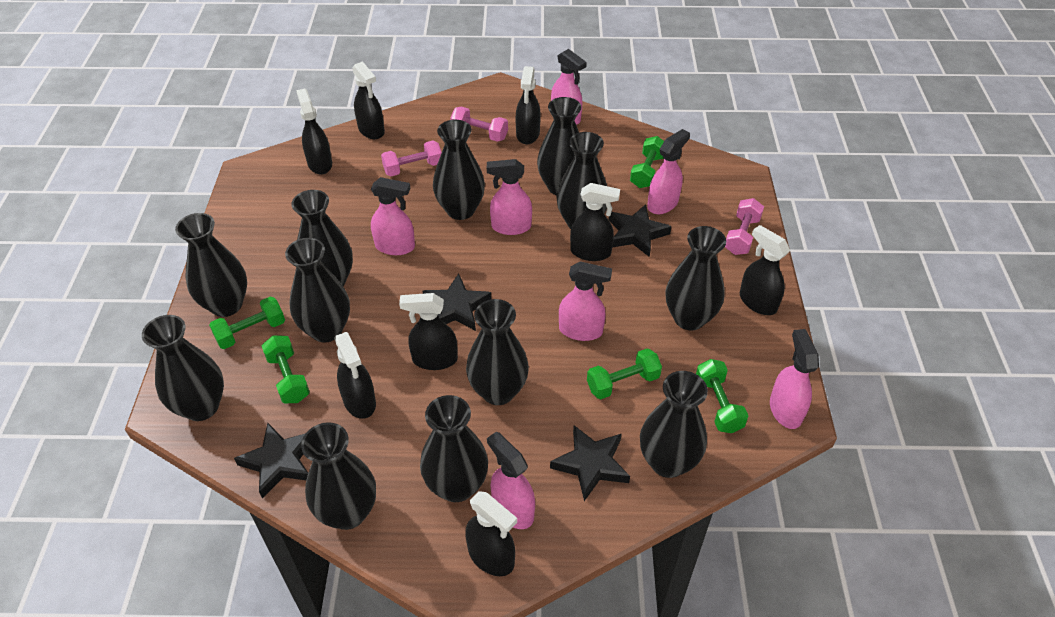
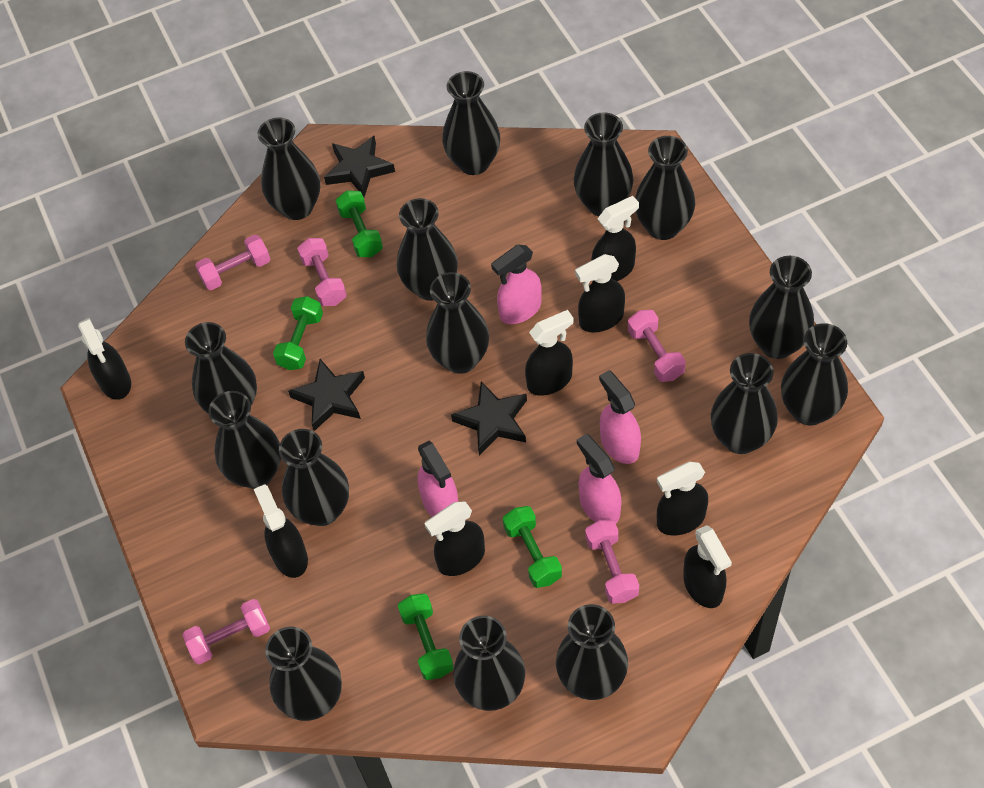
black star: 4 -> 3
black vase: 12 -> 15
green dumbbell: 5 -> 4
pink dumbbell: 3 -> 5
pink spray bottle: 7 -> 4

